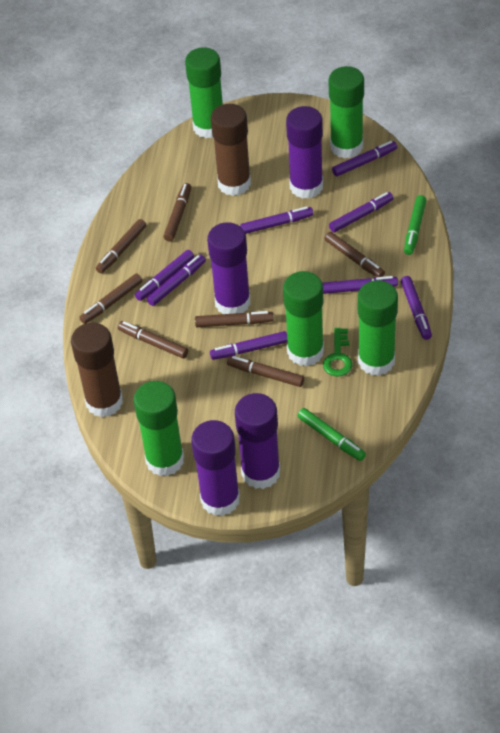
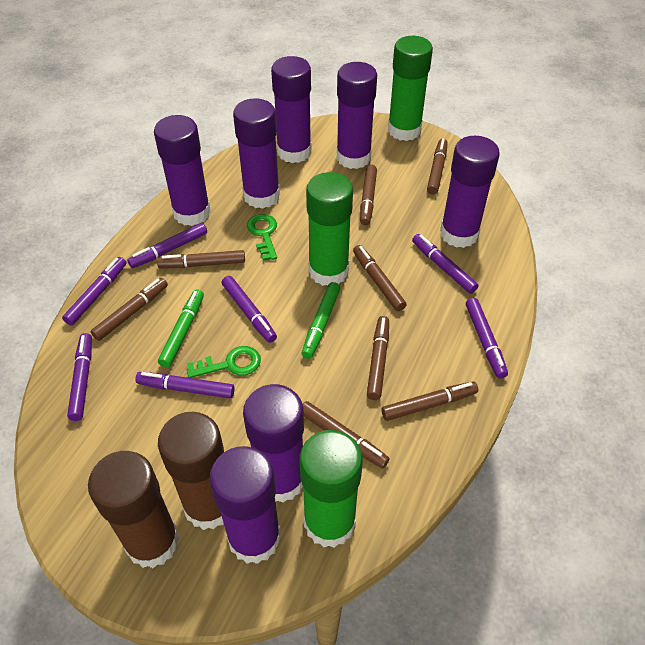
brown marker: 7 -> 8
green glue stick: 5 -> 3
green key: 1 -> 2
purple glue stick: 4 -> 7
purple marker: 8 -> 7

